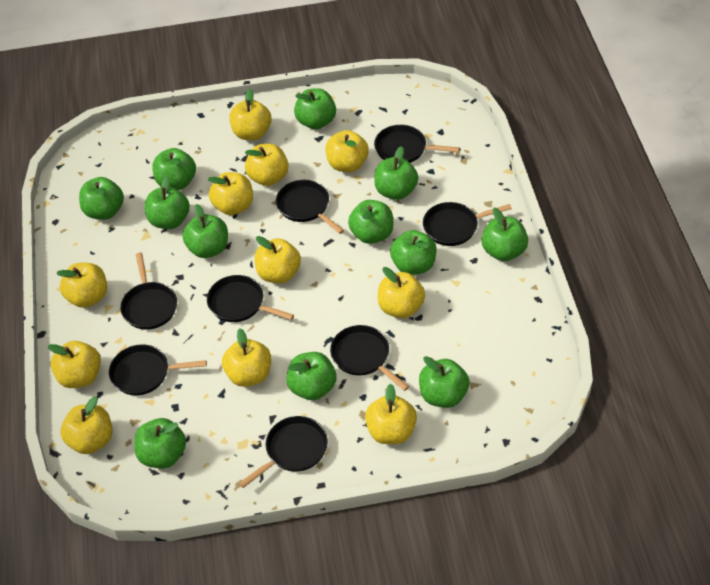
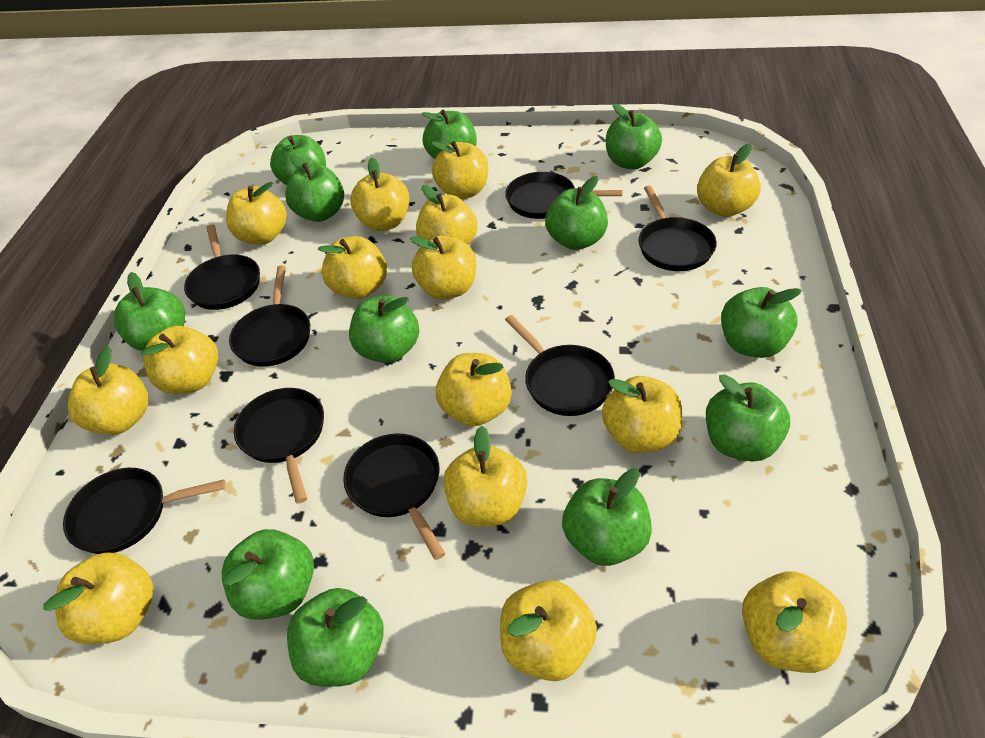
yellow apple: 11 -> 15

